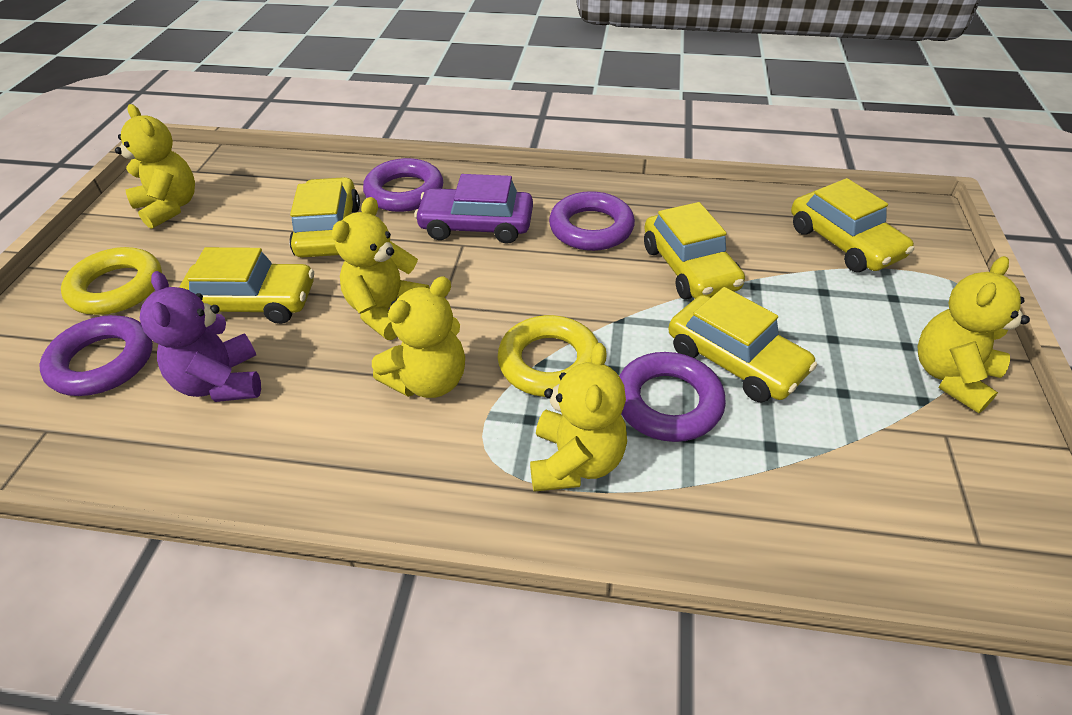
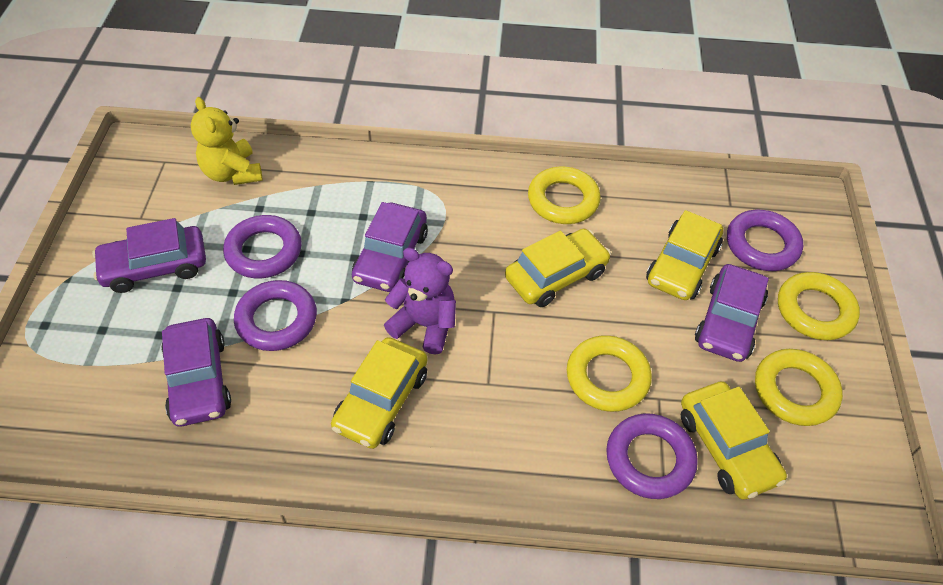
purple car: 1 -> 4
yellow car: 5 -> 4
yellow ring: 2 -> 4
yellow teddy bear: 5 -> 1

